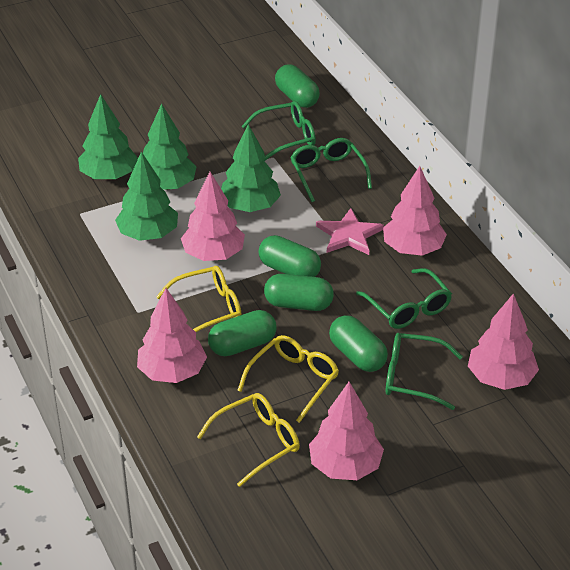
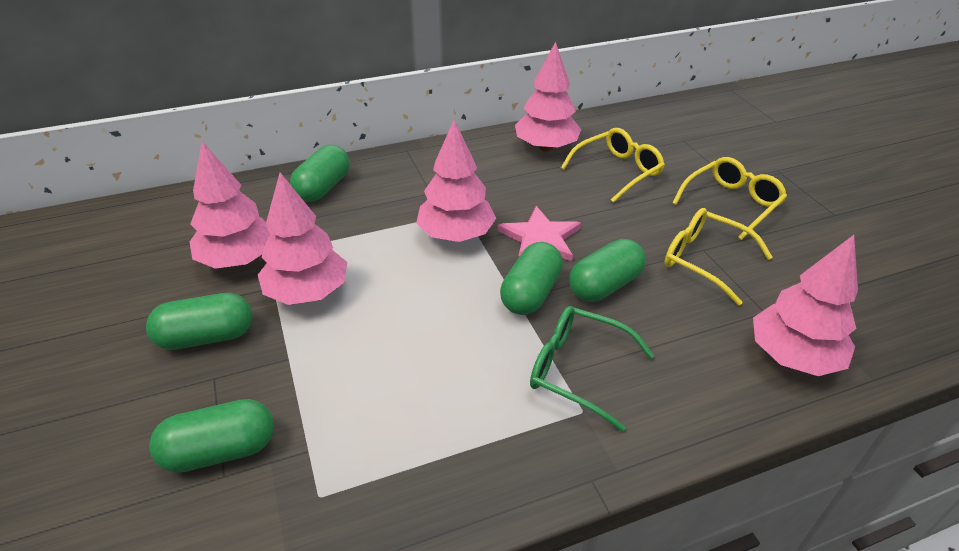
green glasses: 4 -> 1
green tree: 4 -> 0

